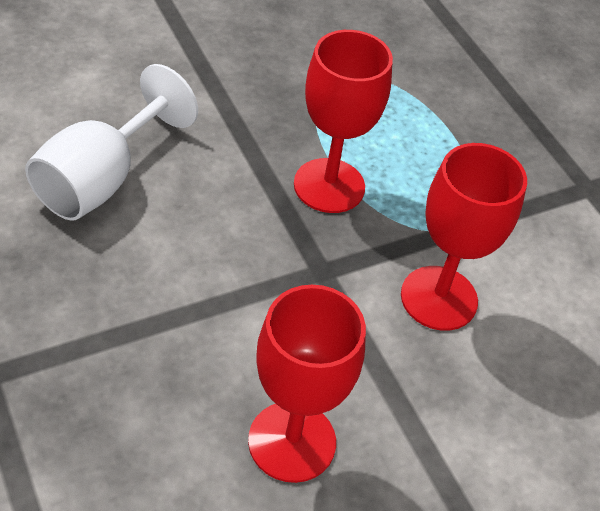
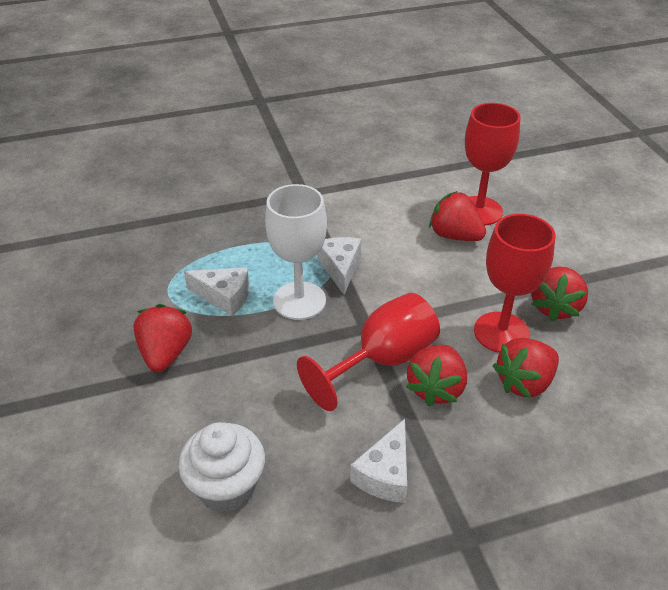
red strawberry: 0 -> 5
white cheese: 0 -> 3
white cupcake: 0 -> 1

